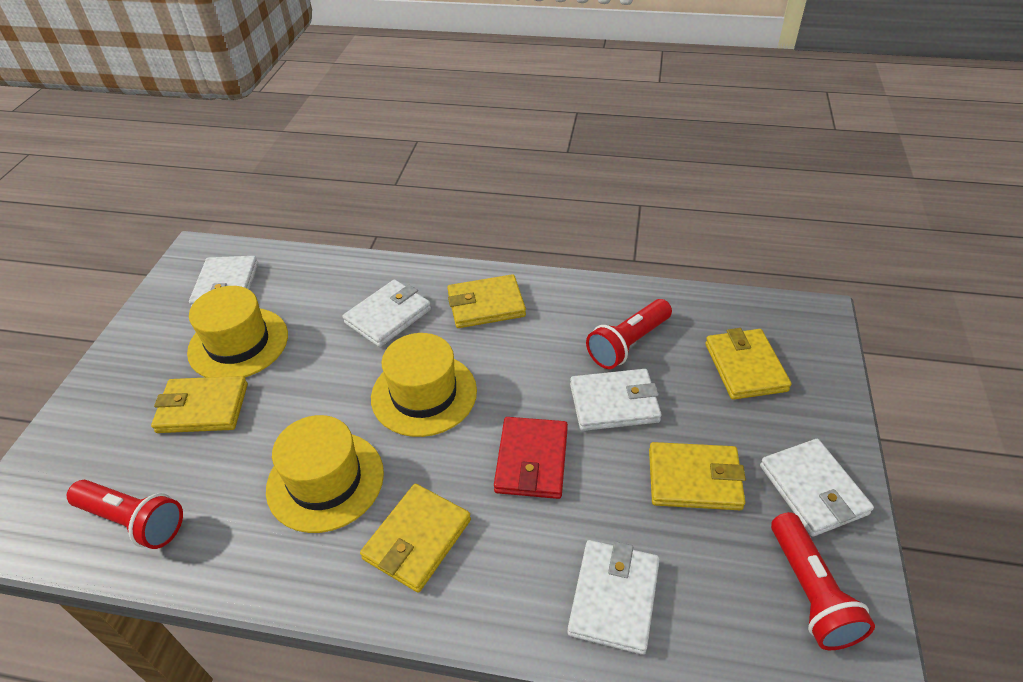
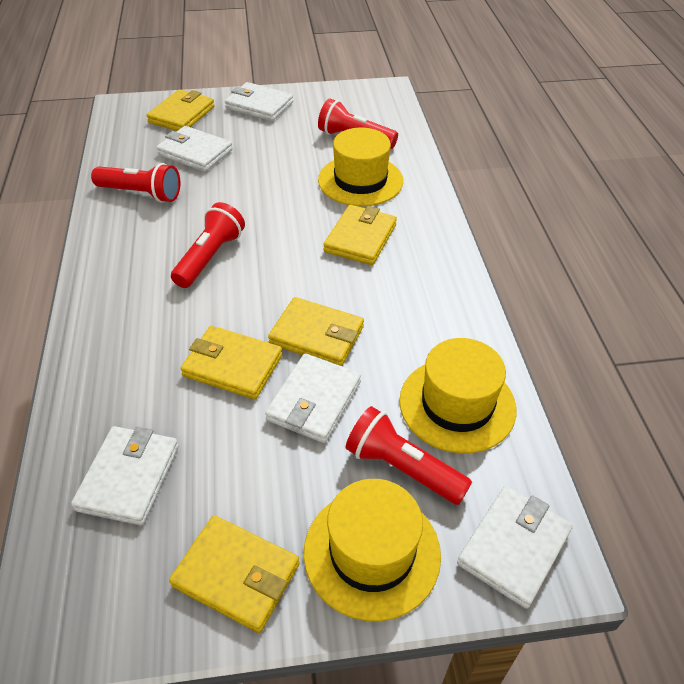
red flashlight: 3 -> 4
red wallet: 1 -> 0

